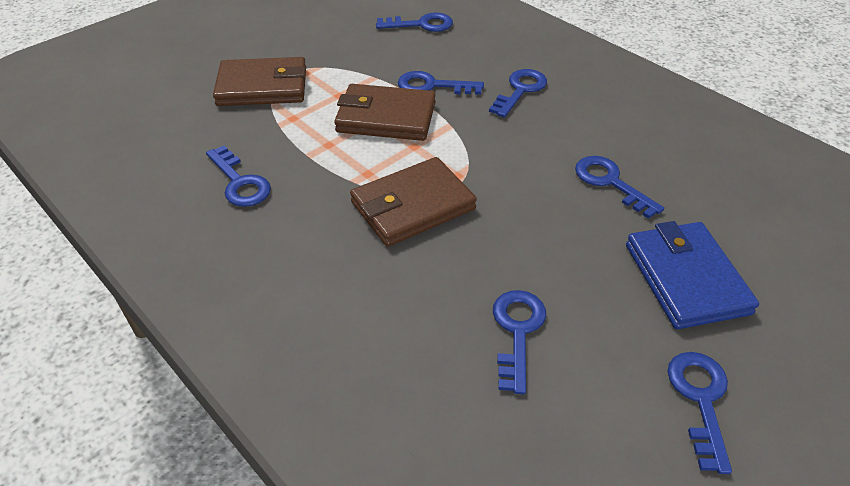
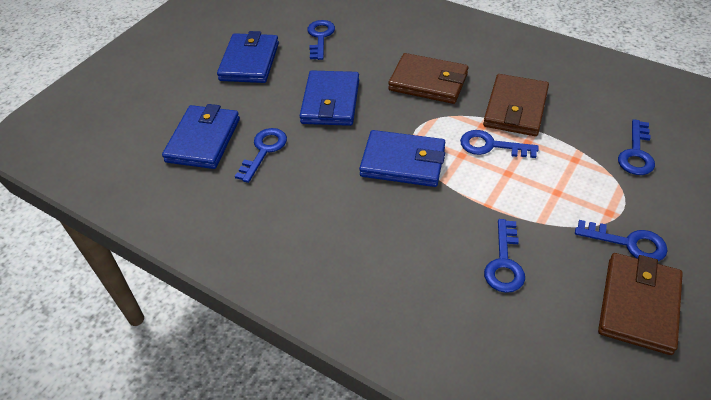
blue key: 7 -> 6
blue wallet: 1 -> 4

